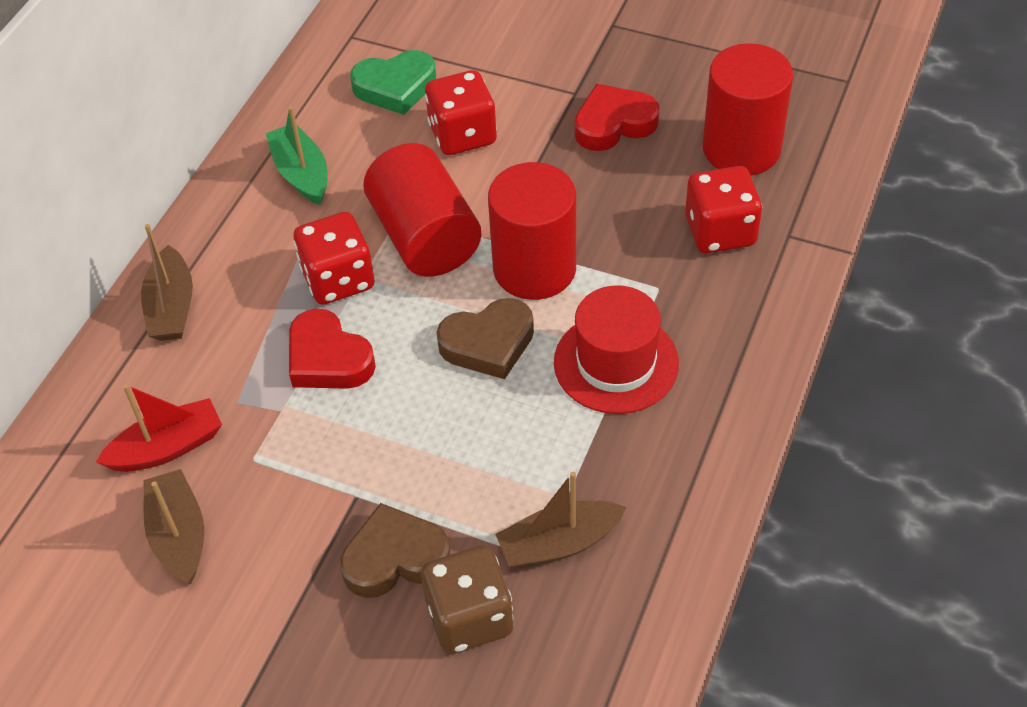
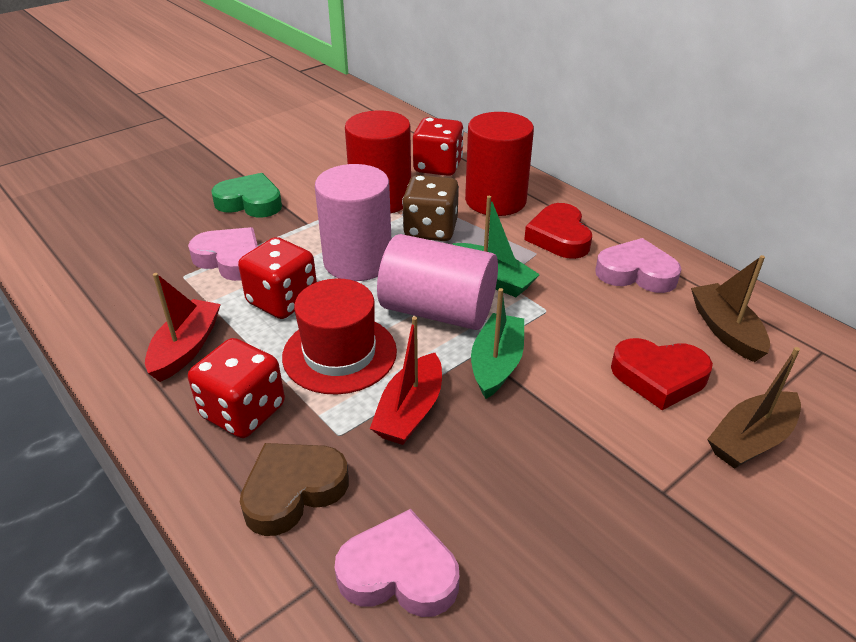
brown boat: 3 -> 2
brown heart: 2 -> 1
green boat: 1 -> 2
pink cylinder: 0 -> 2
pink heart: 0 -> 3
red boat: 1 -> 2
red cylinder: 3 -> 2

